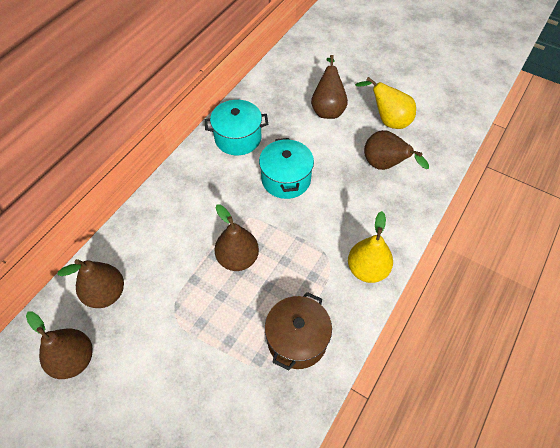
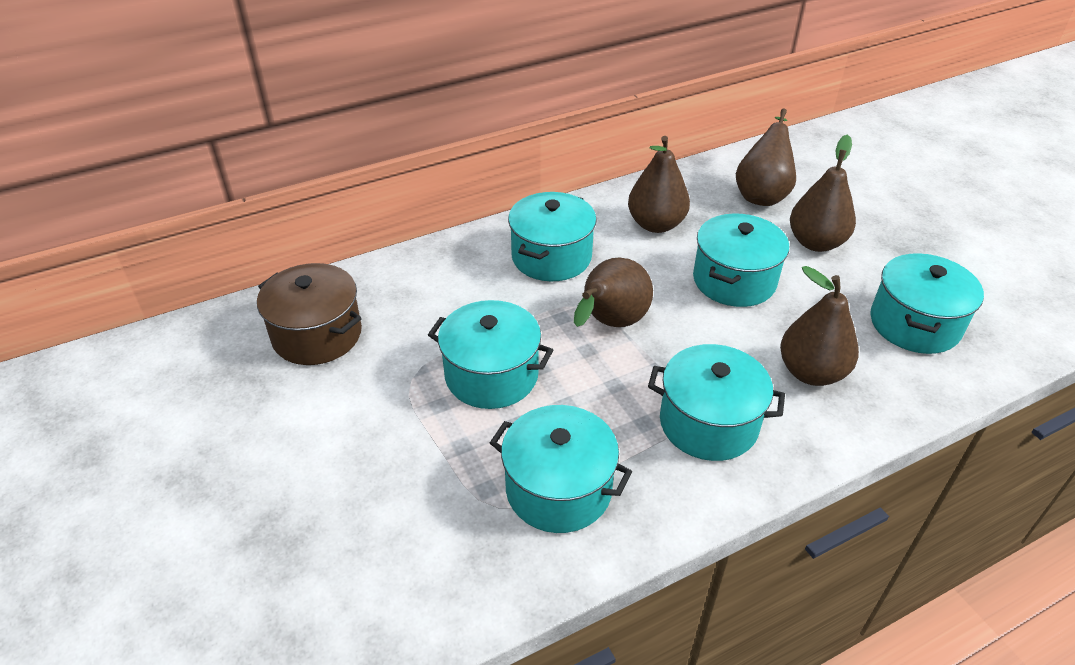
turquoise pot: 2 -> 6
yellow pear: 2 -> 0

